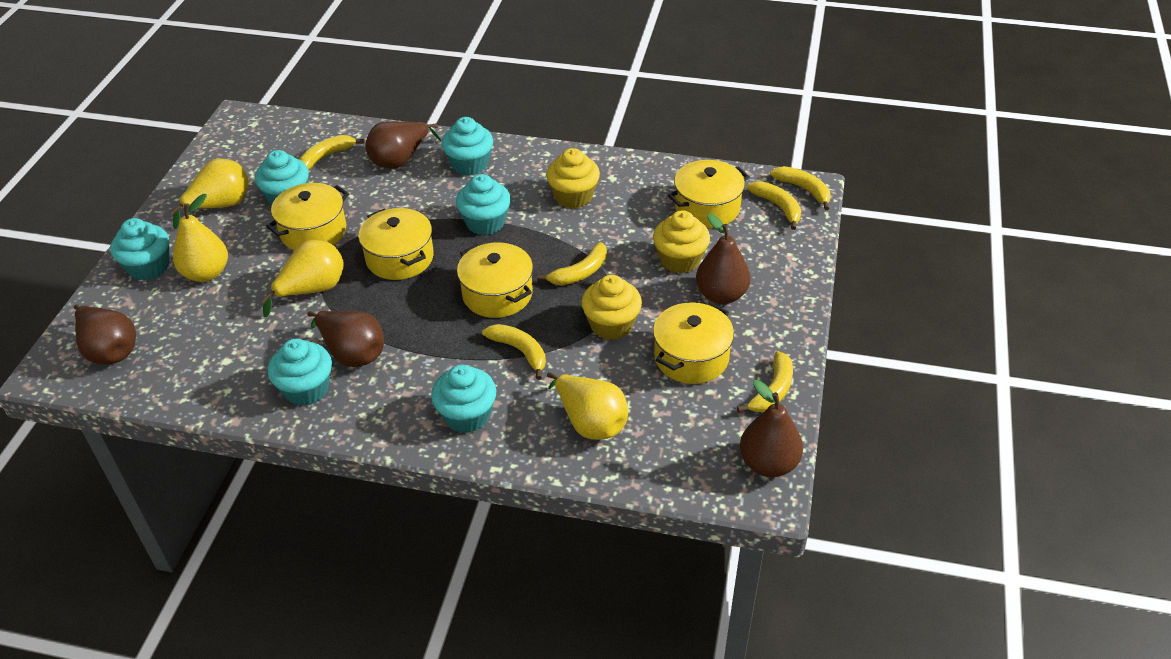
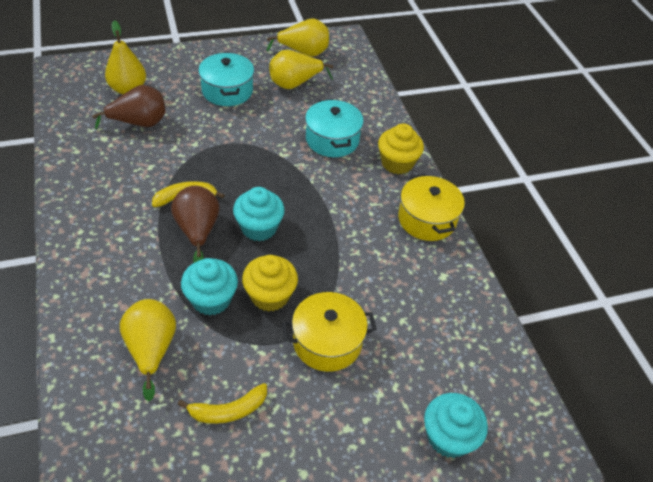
brown pear: 5 -> 2
turquoise cupcake: 6 -> 3
turquoise pot: 0 -> 2
yellow banana: 6 -> 2
yellow cupcake: 3 -> 2
yellow pot: 5 -> 2

